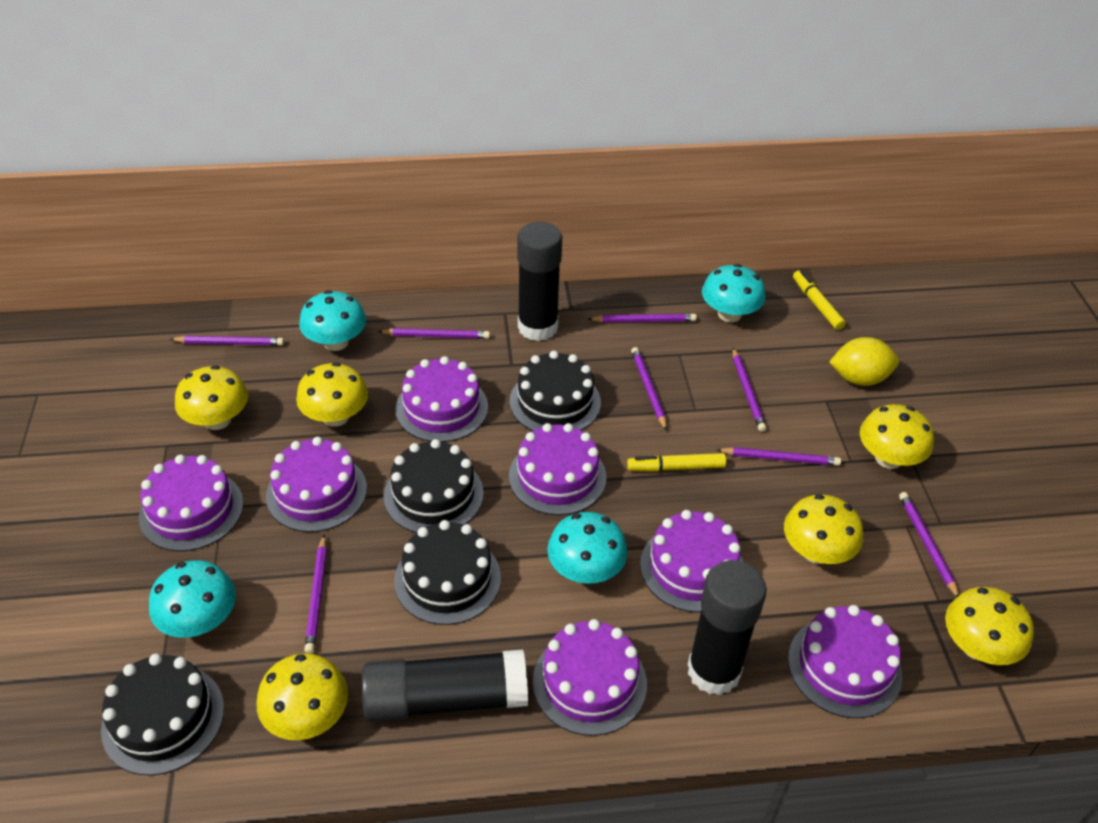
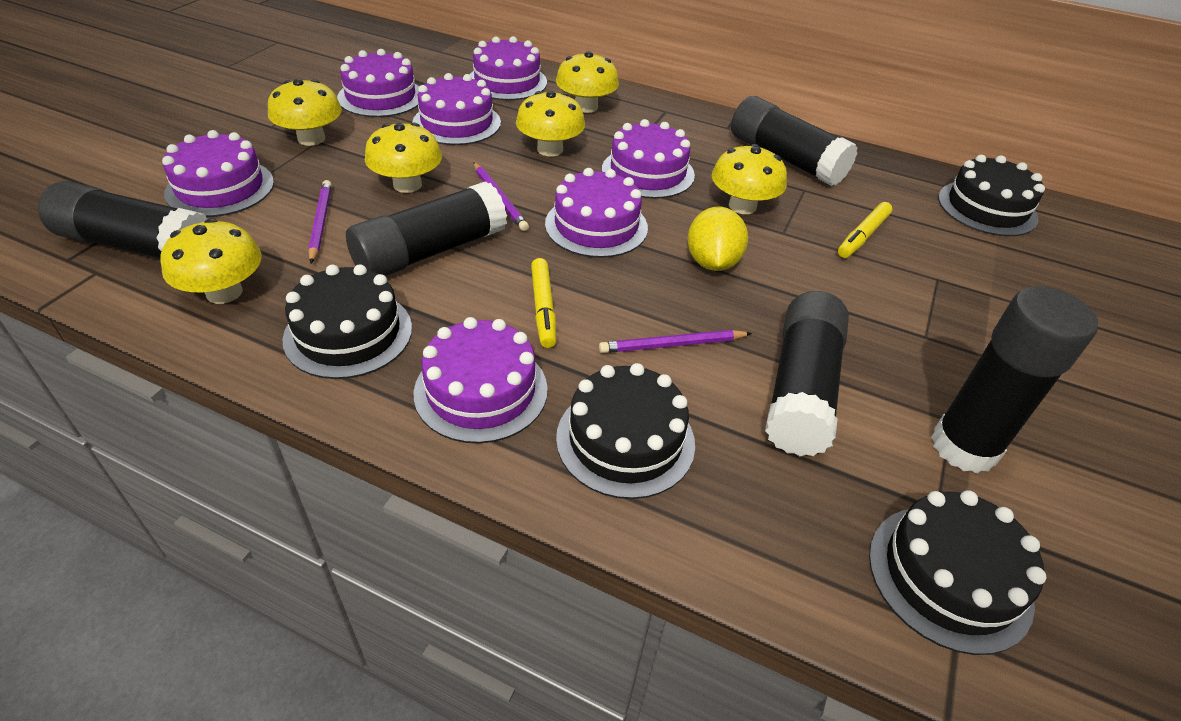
black glue stick: 3 -> 5
purple pencil: 8 -> 3
turquoise mushroom: 4 -> 0

